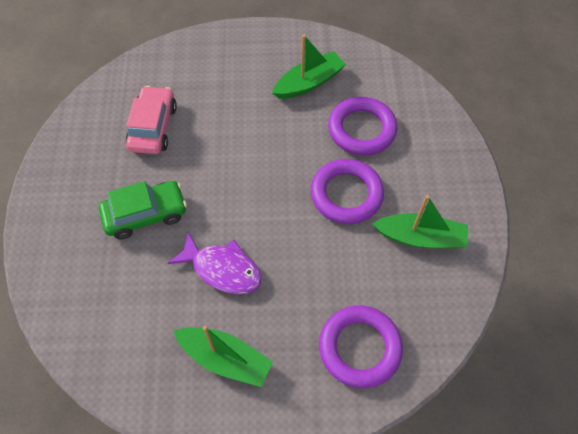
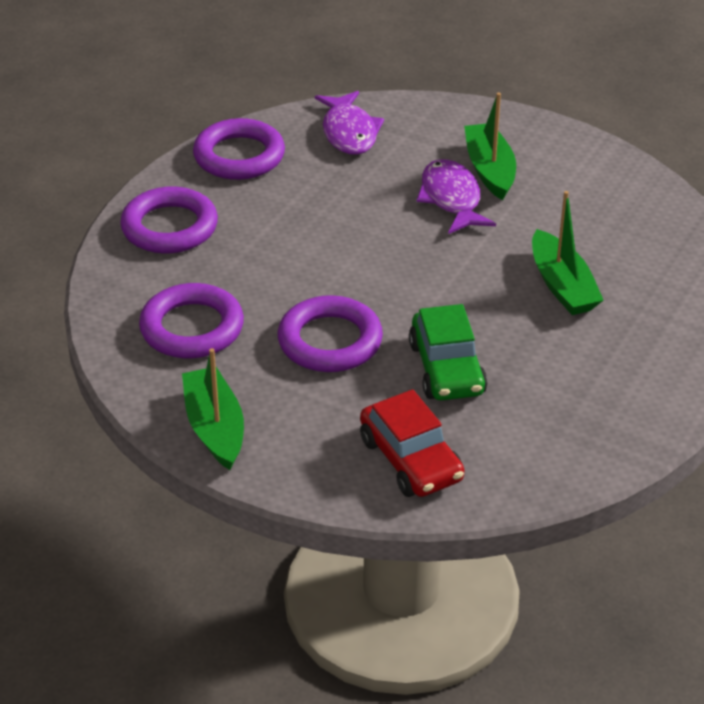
pink car: 1 -> 0
purple fish: 1 -> 2
purple ring: 3 -> 4
red car: 0 -> 1

